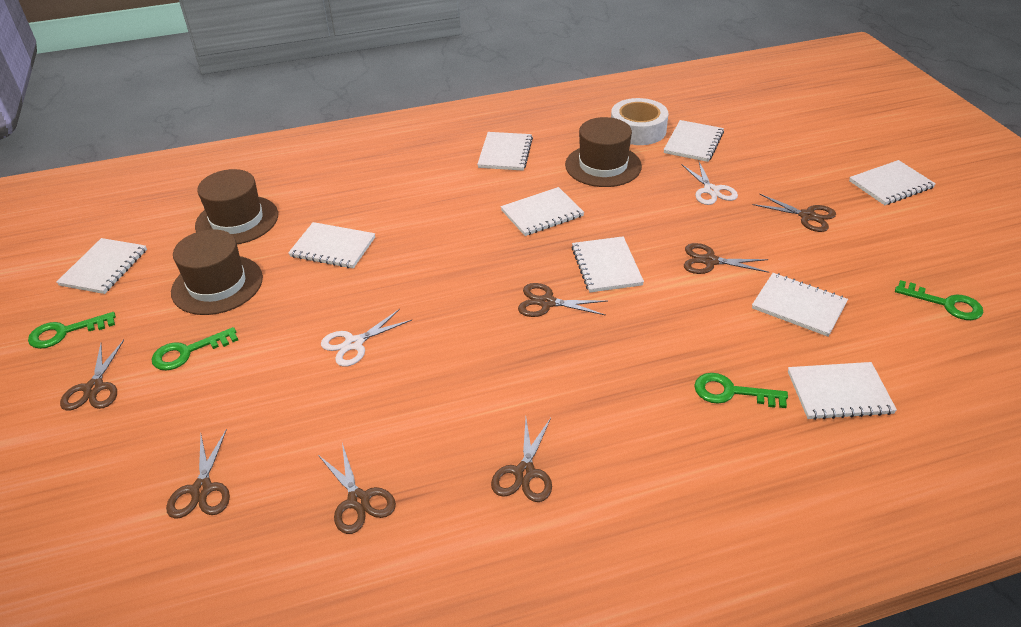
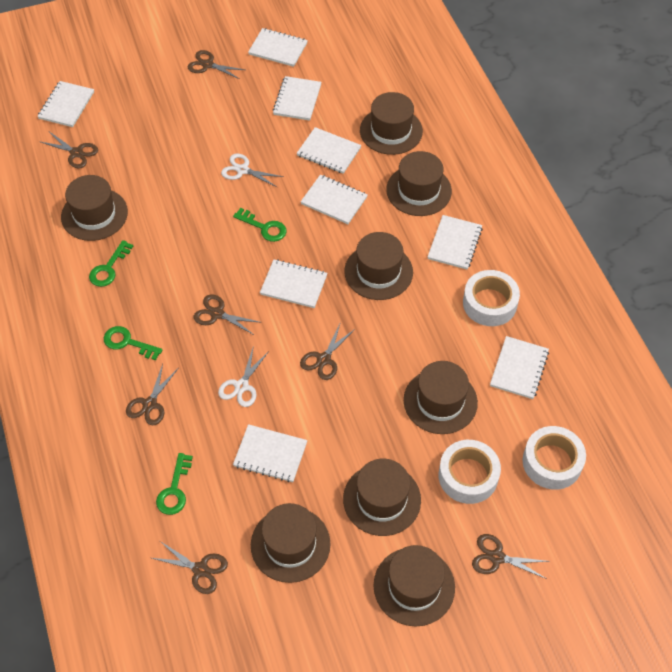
brown hat: 3 -> 8
white tape: 1 -> 3

